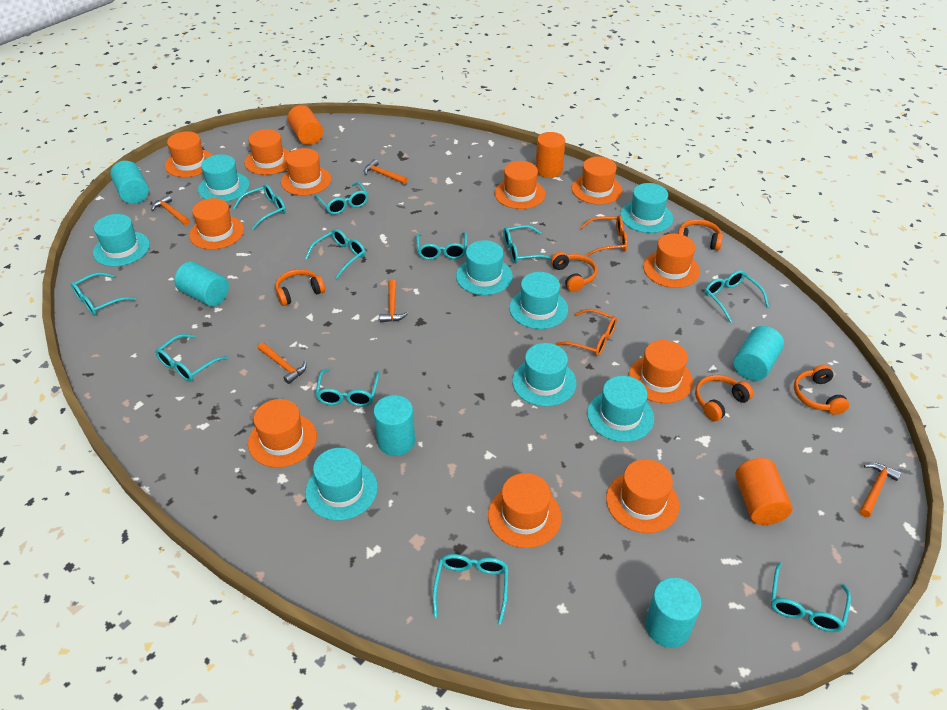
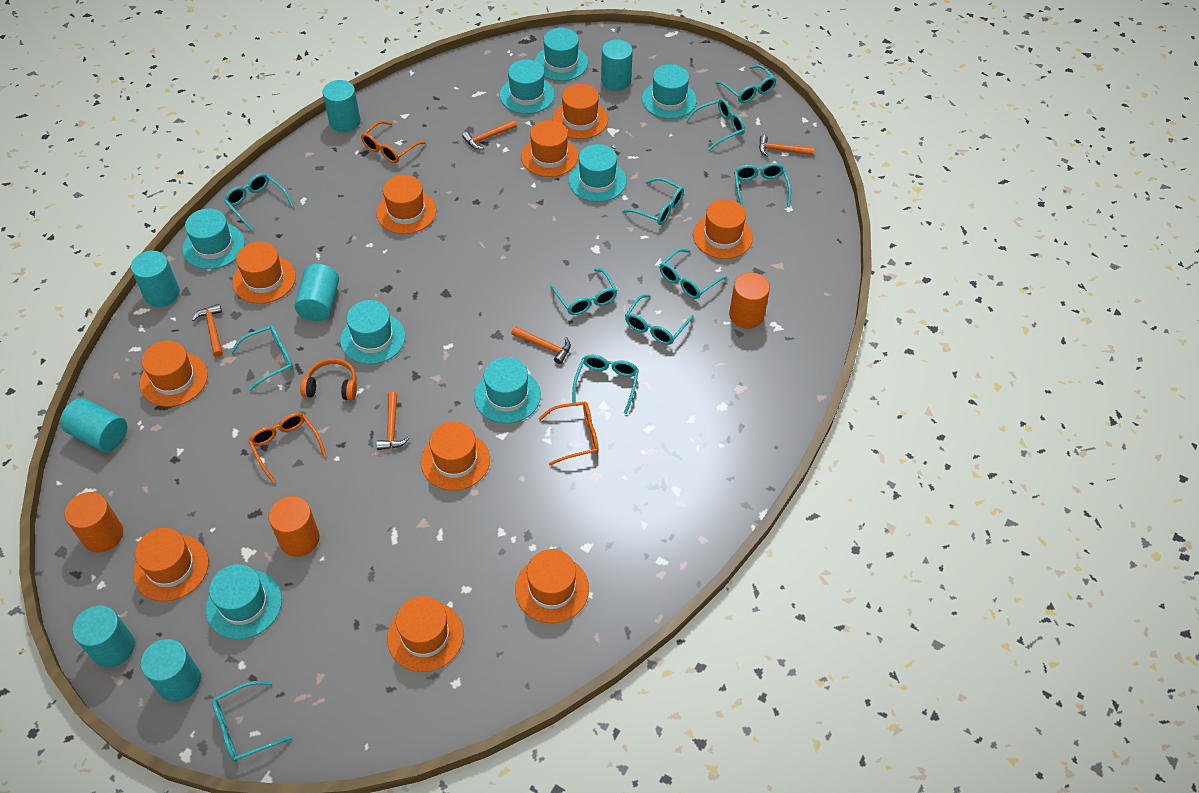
orange glasses: 2 -> 3
orange hat: 11 -> 10
orange headphones: 5 -> 1
turquoise cylinder: 5 -> 7

